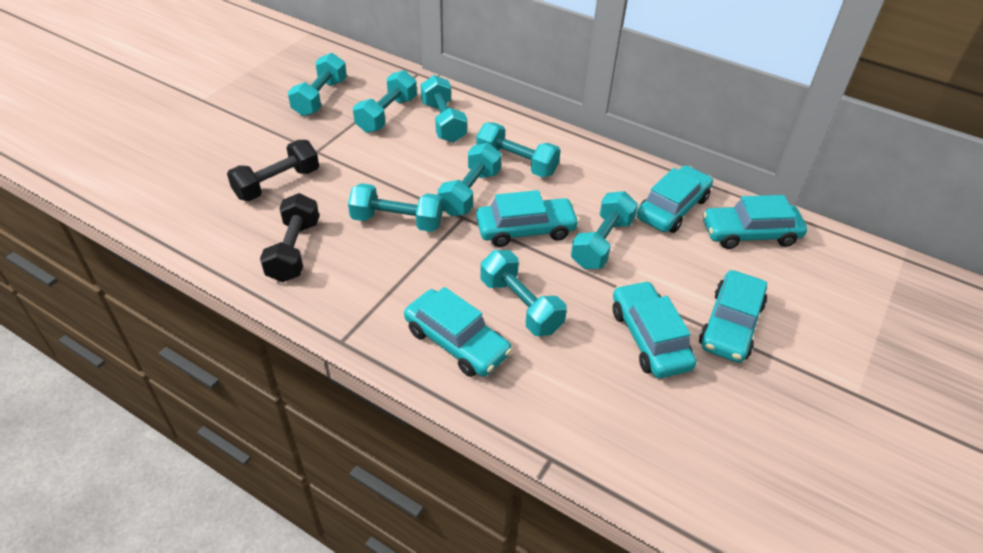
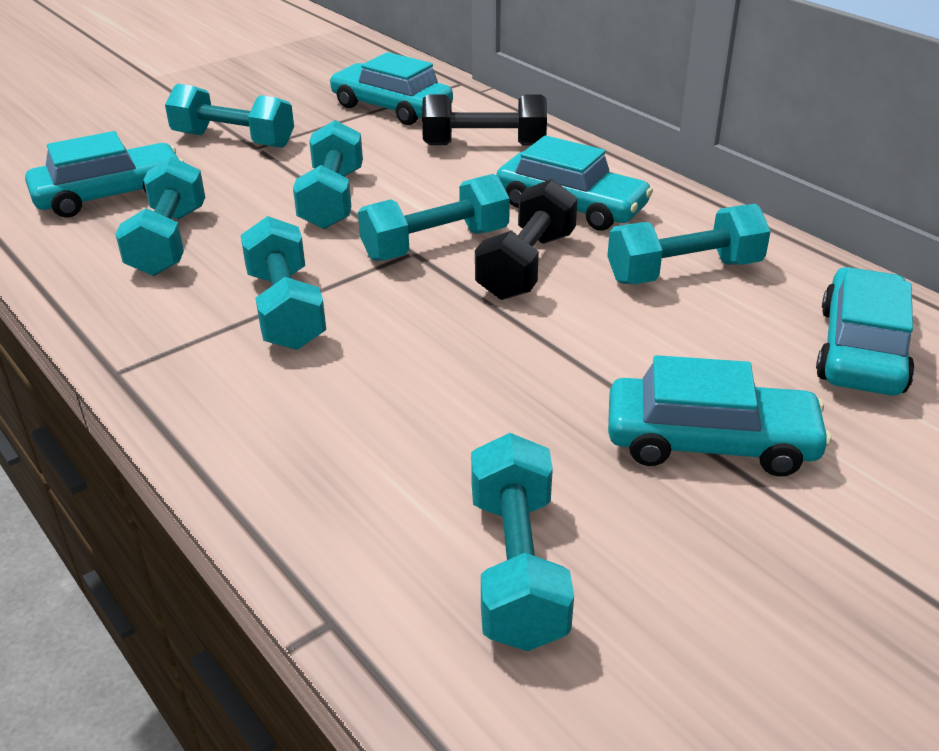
turquoise car: 6 -> 5
turquoise dumbbell: 8 -> 7

